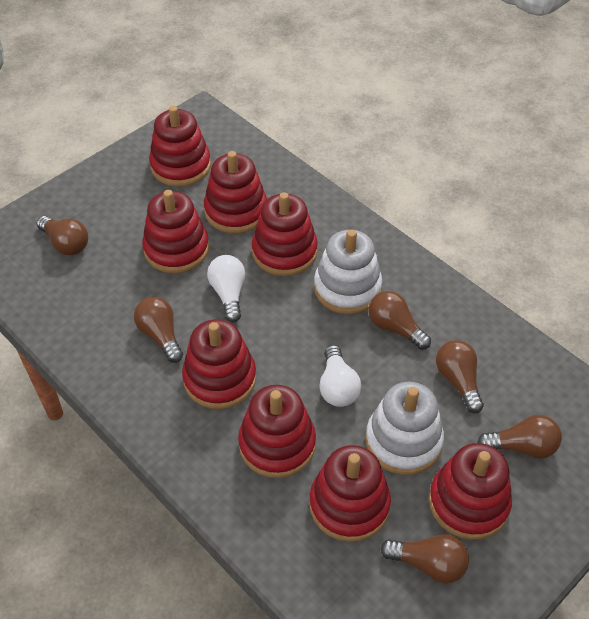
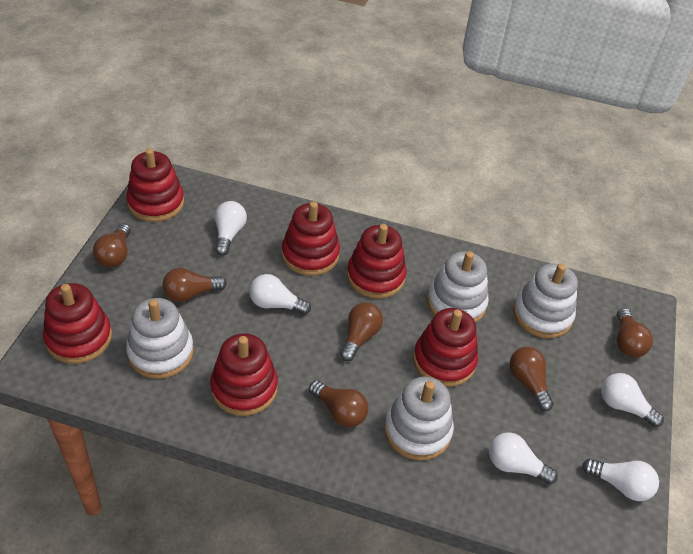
red stacking toy: 8 -> 6
white light bulb: 2 -> 5
white stacking toy: 2 -> 4

